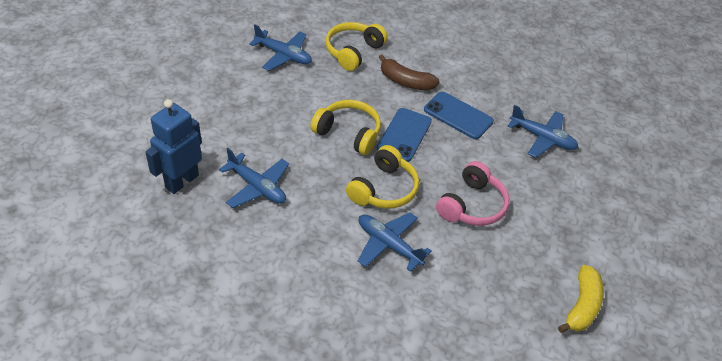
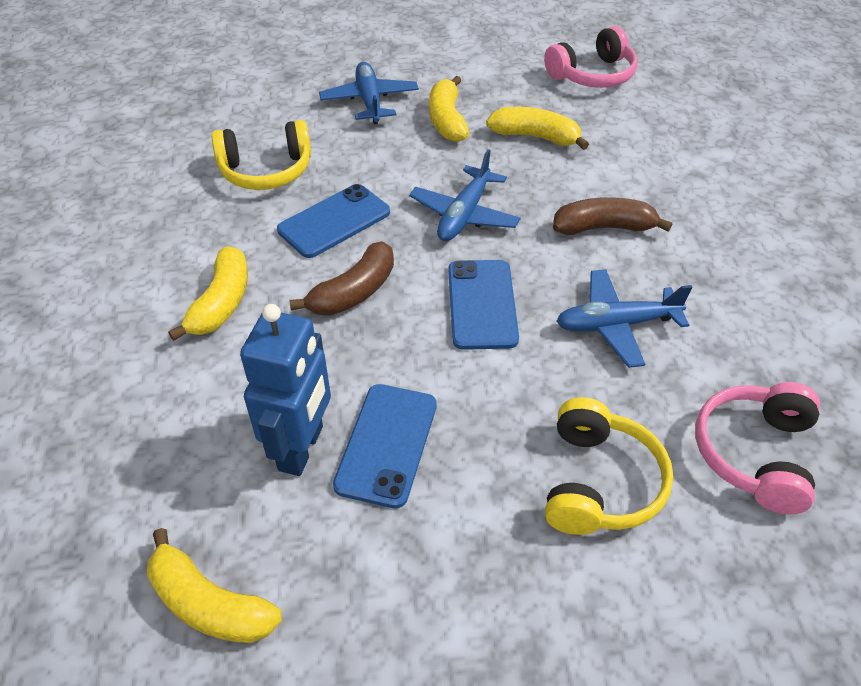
blue phone: 2 -> 3
blue plane: 4 -> 3
brown banana: 1 -> 2
pink headphones: 1 -> 2
yellow banana: 1 -> 4
yellow headphones: 3 -> 2

